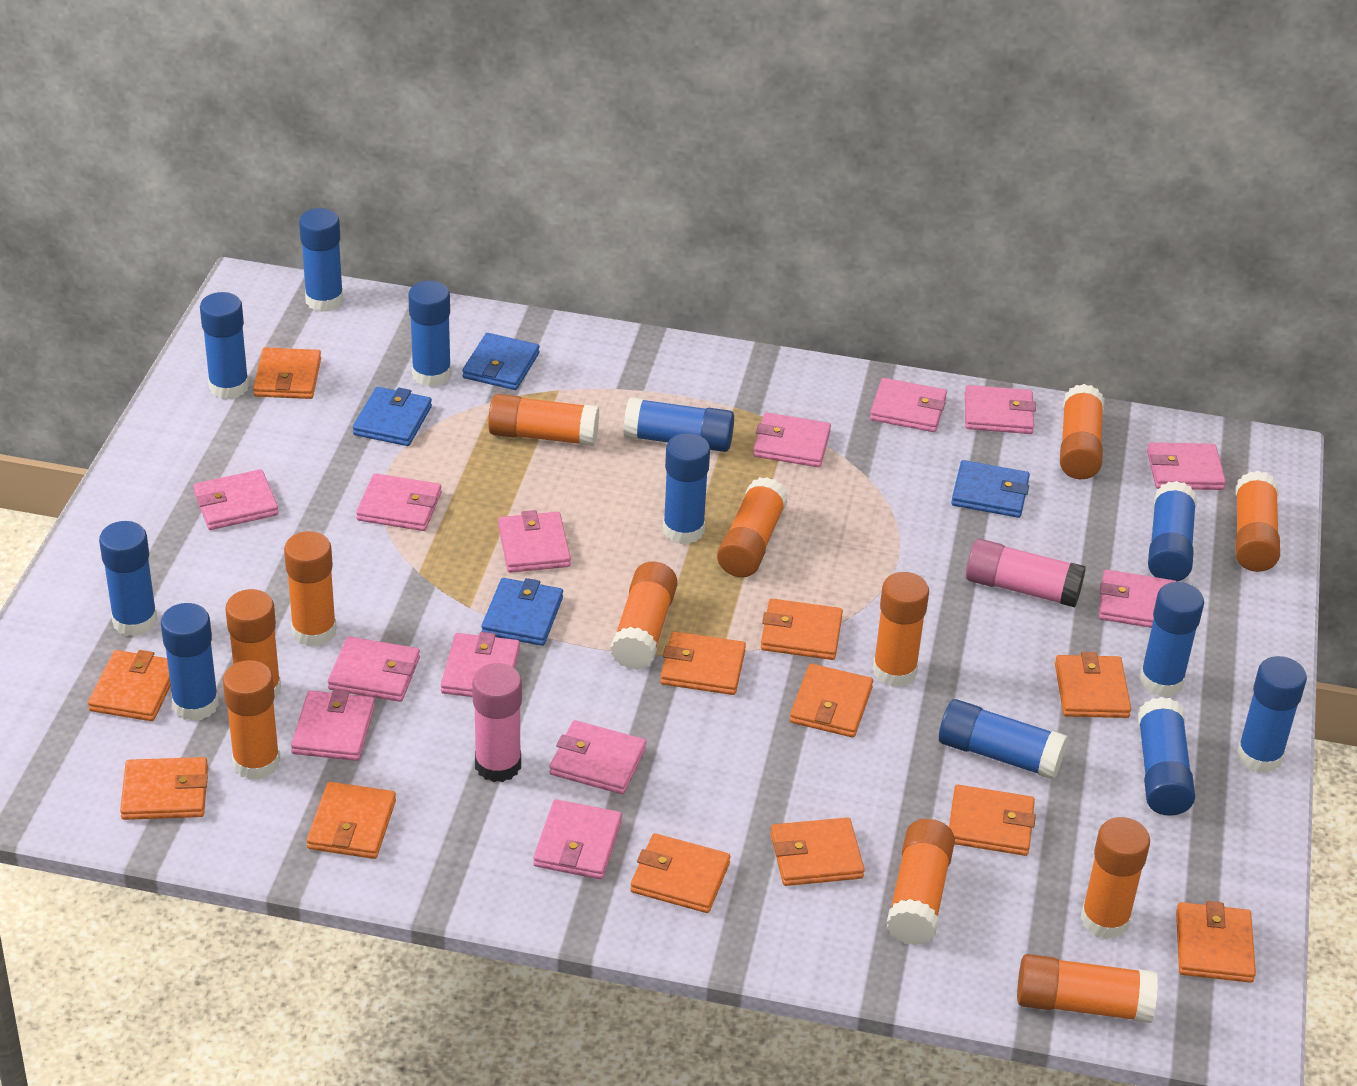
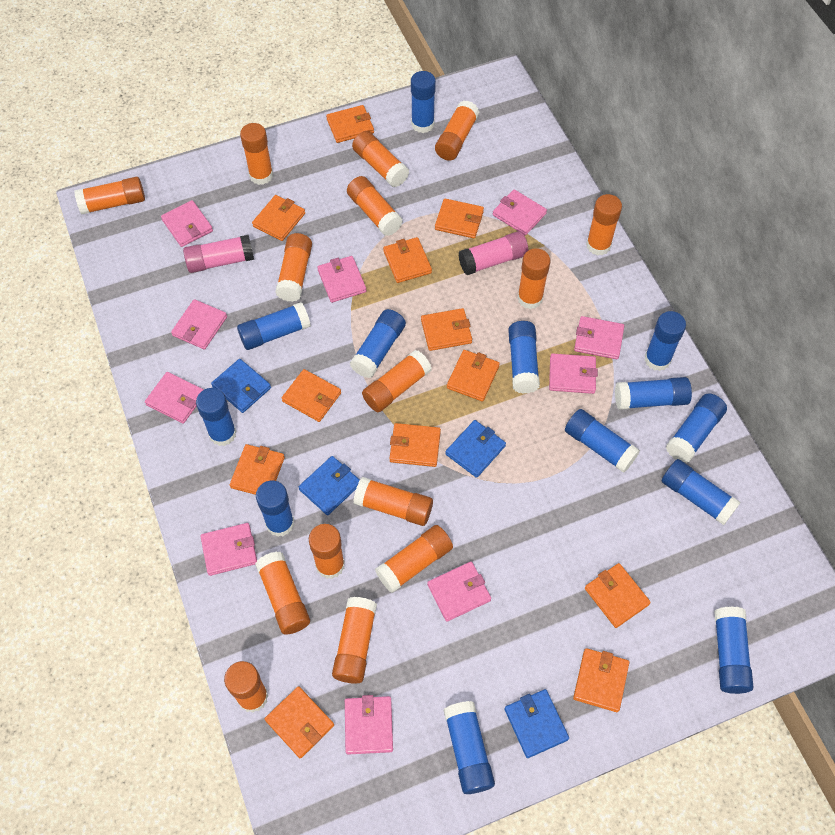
blue glue stick: 12 -> 13
orange glue stick: 12 -> 15
pink wallet: 13 -> 10

